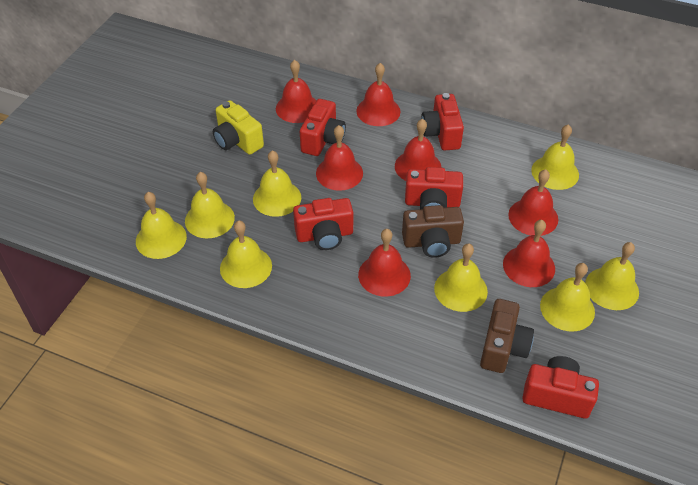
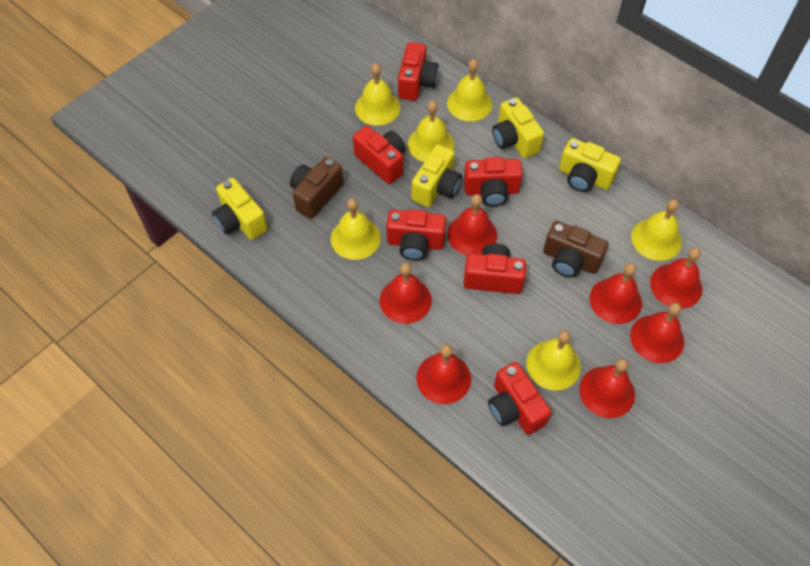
red camera: 5 -> 6
yellow bell: 8 -> 6
yellow camera: 1 -> 4

